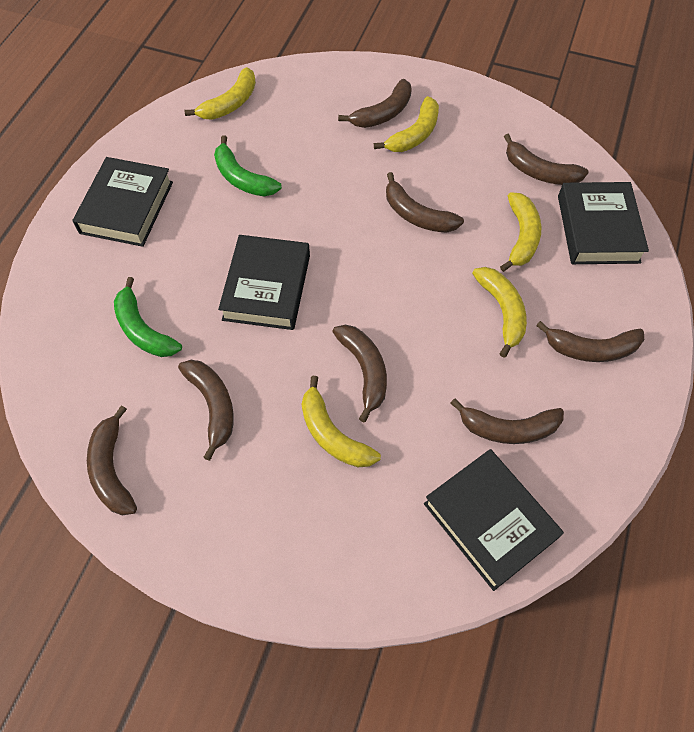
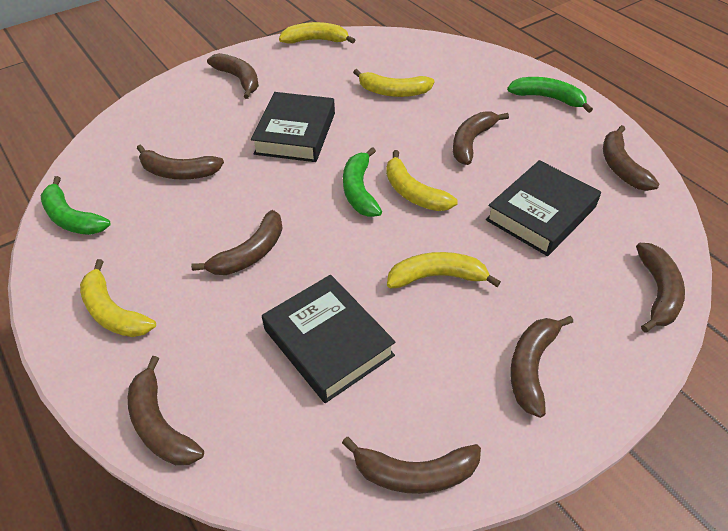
black book: 4 -> 3
brown banana: 8 -> 9
green banana: 2 -> 3

